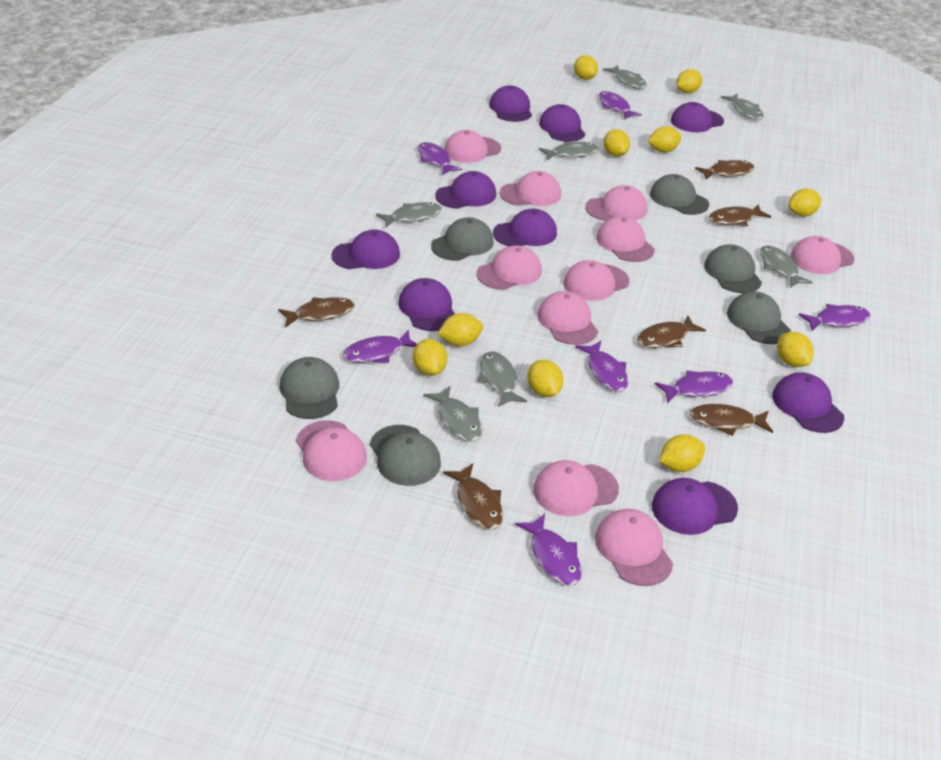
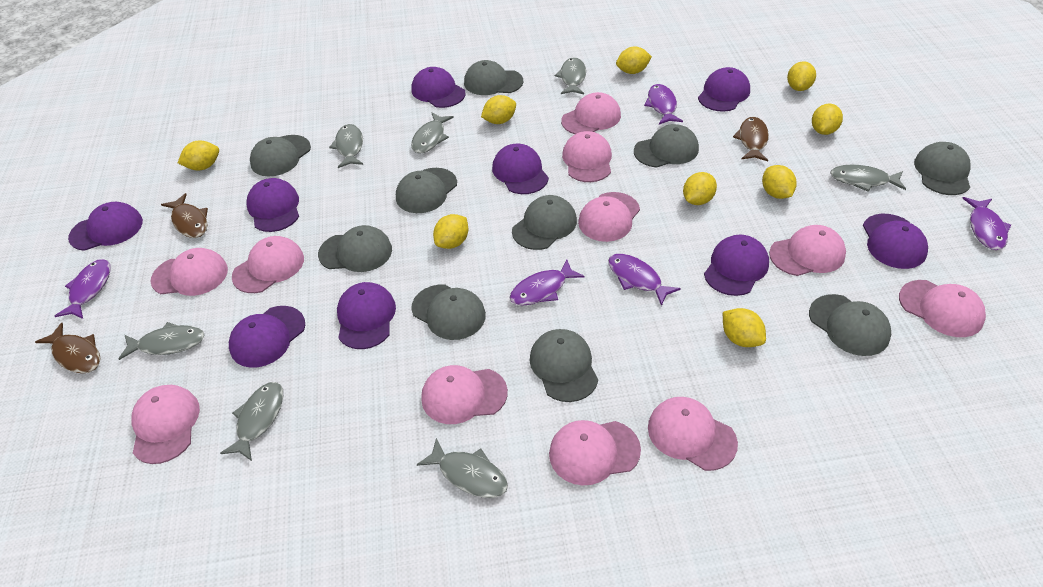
brown fish: 6 -> 3
grey cap: 6 -> 10
purple fish: 7 -> 5
yellow lemon: 10 -> 9

